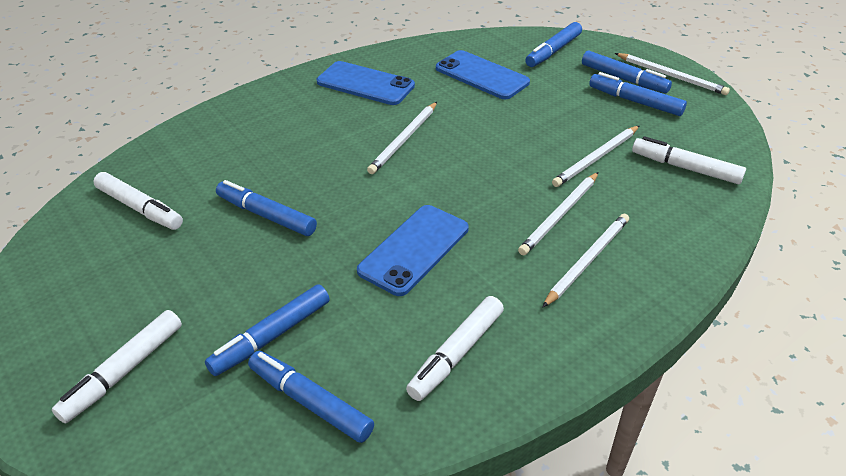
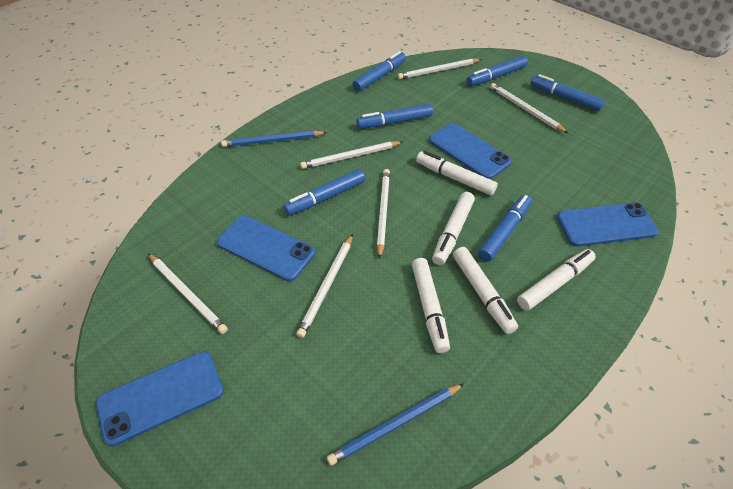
blue pencil: 0 -> 2
blue phone: 3 -> 4
white marker: 4 -> 5
white pencil: 5 -> 6

